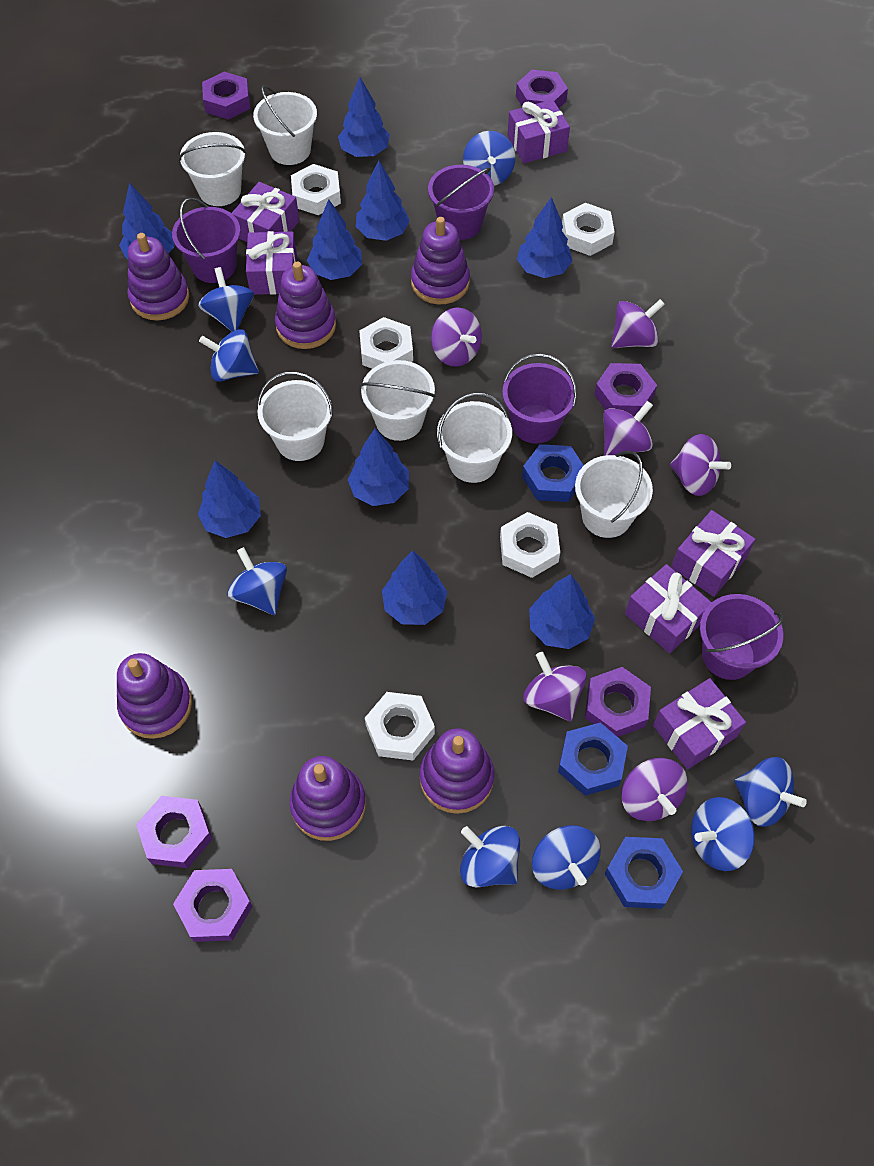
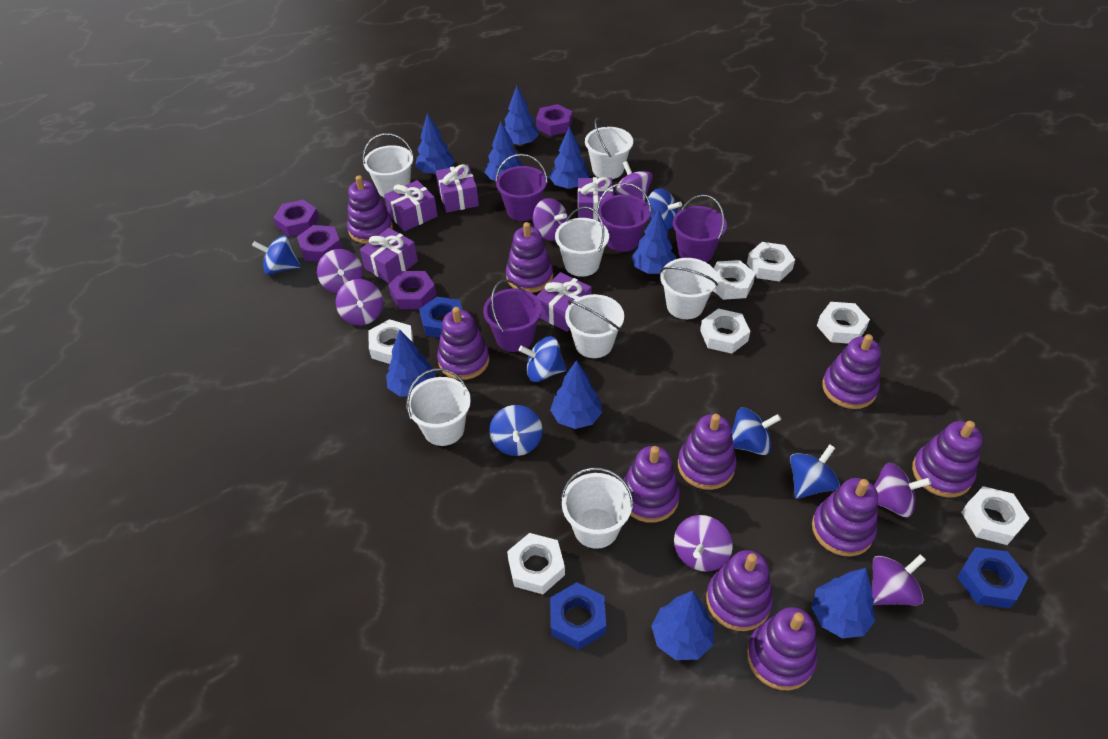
blue spinning top: 8 -> 6
purple gift: 6 -> 5
purple nut: 6 -> 4
purple spinning top: 6 -> 7
purple stacking toy: 6 -> 10
white bucket: 6 -> 7
white nut: 5 -> 7

